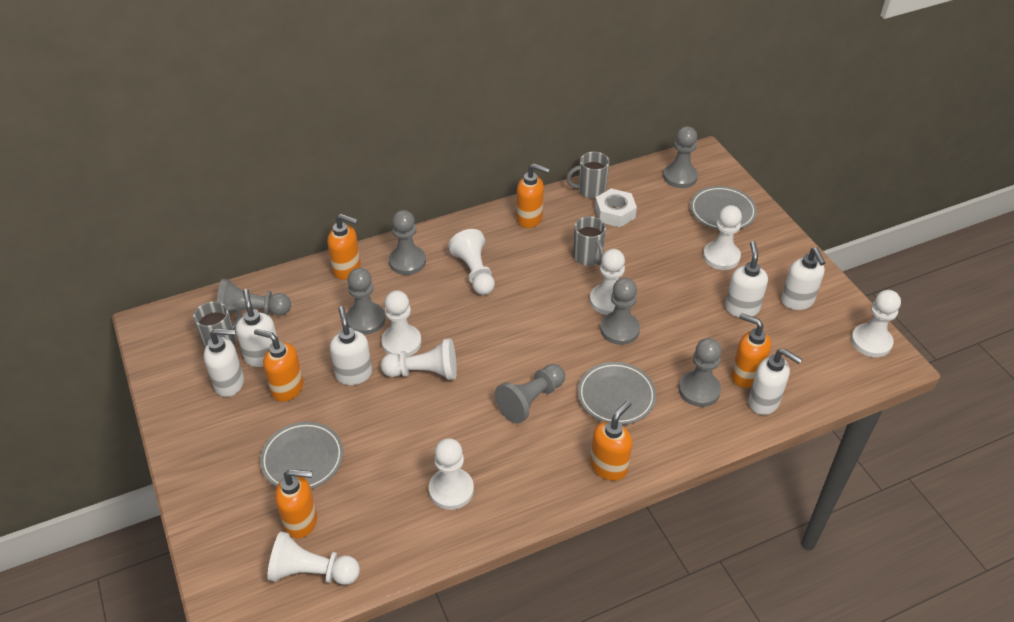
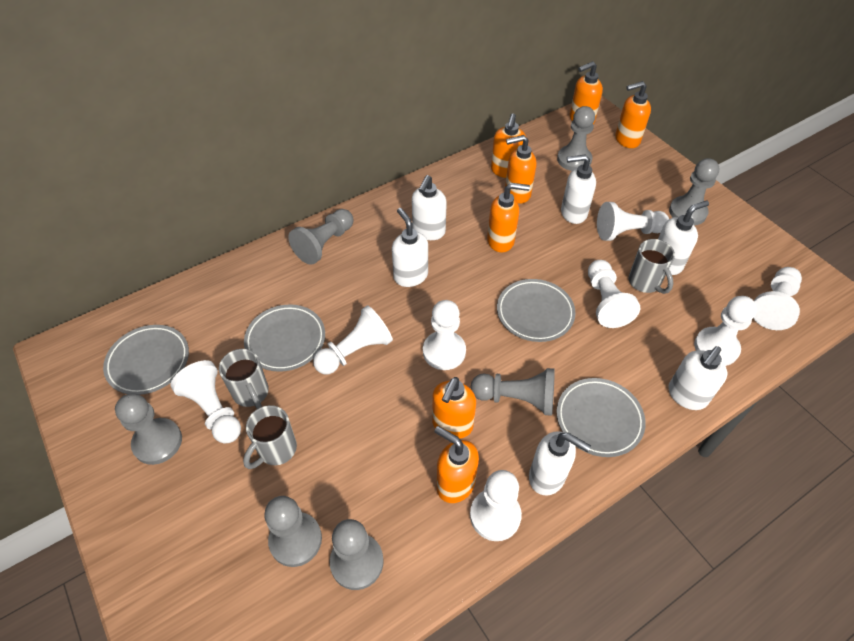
grey plate: 3 -> 4
orange soap dispenser: 6 -> 7
white nut: 1 -> 0

